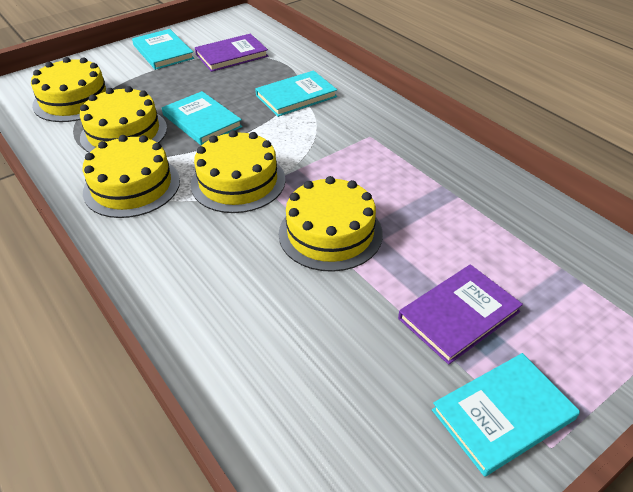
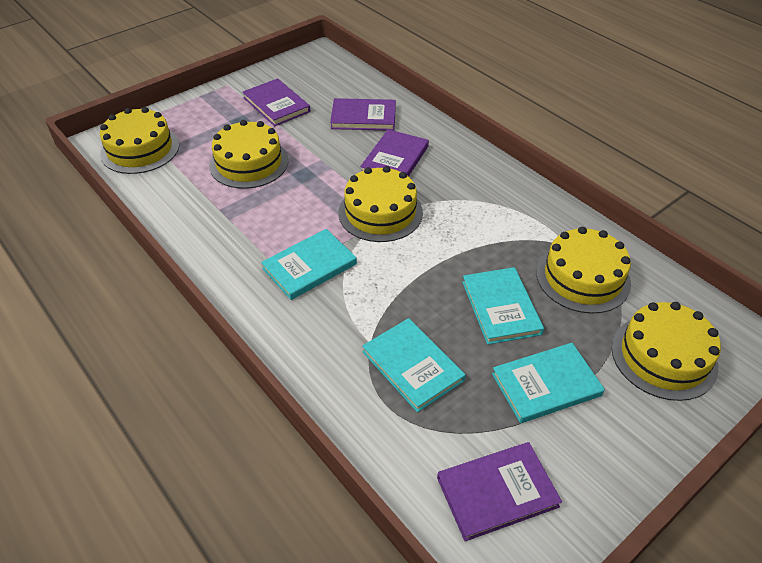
purple book: 2 -> 4

